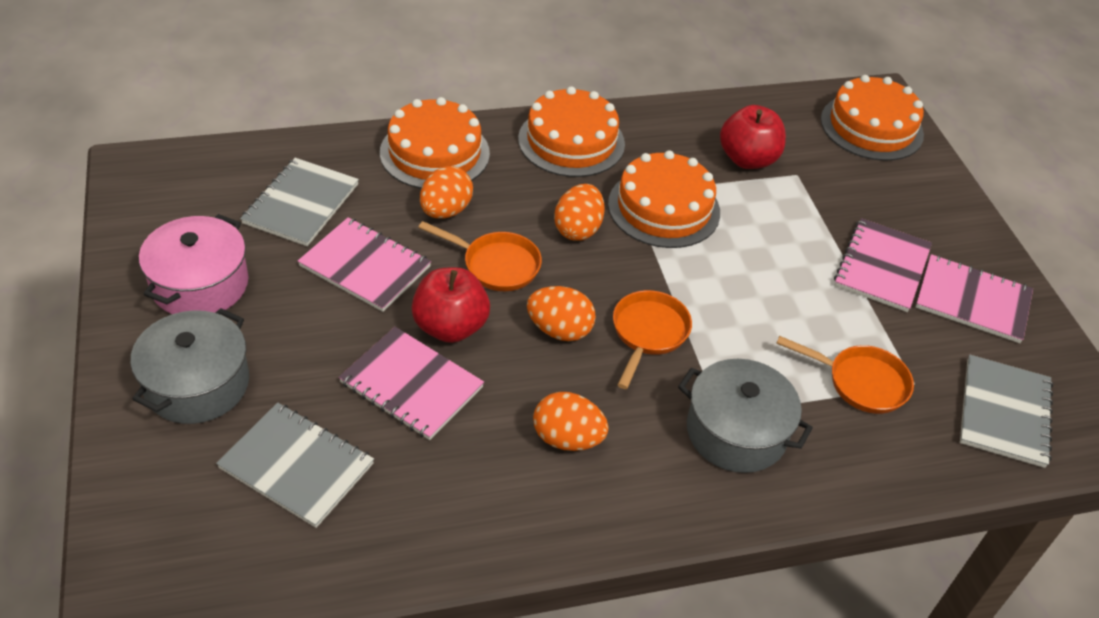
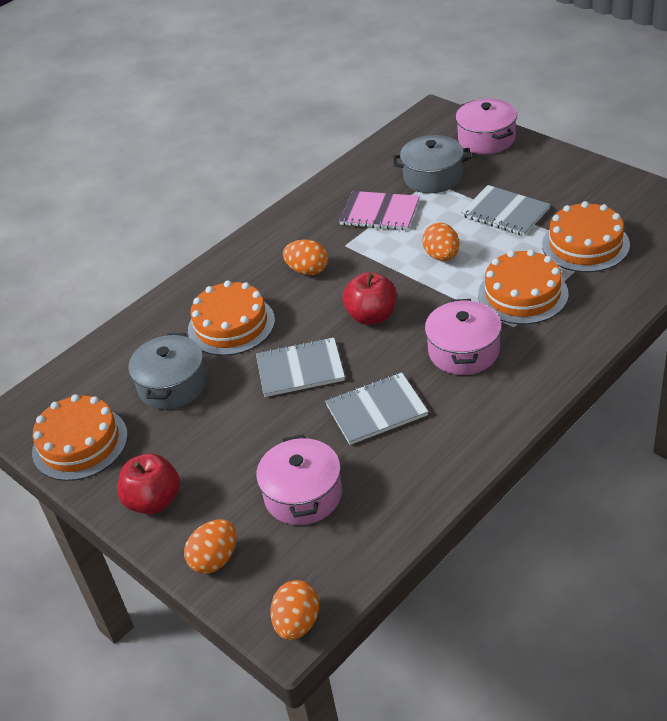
orange pan: 3 -> 0
pink notebook: 4 -> 1
pink pot: 1 -> 3

